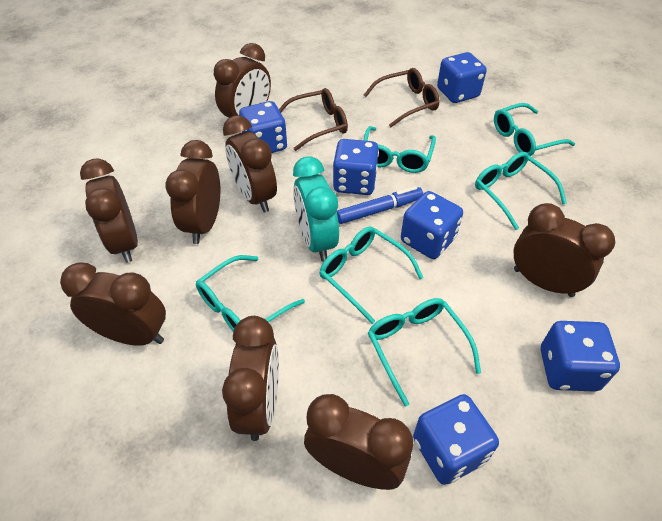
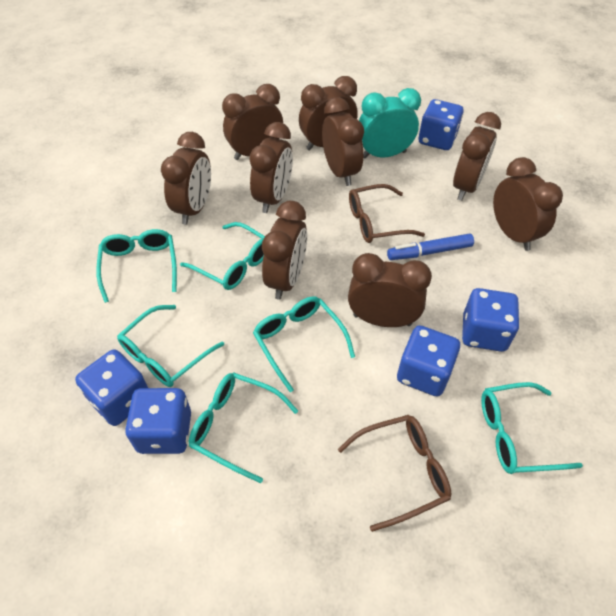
blue dice: 6 -> 5
brown clock: 8 -> 9

